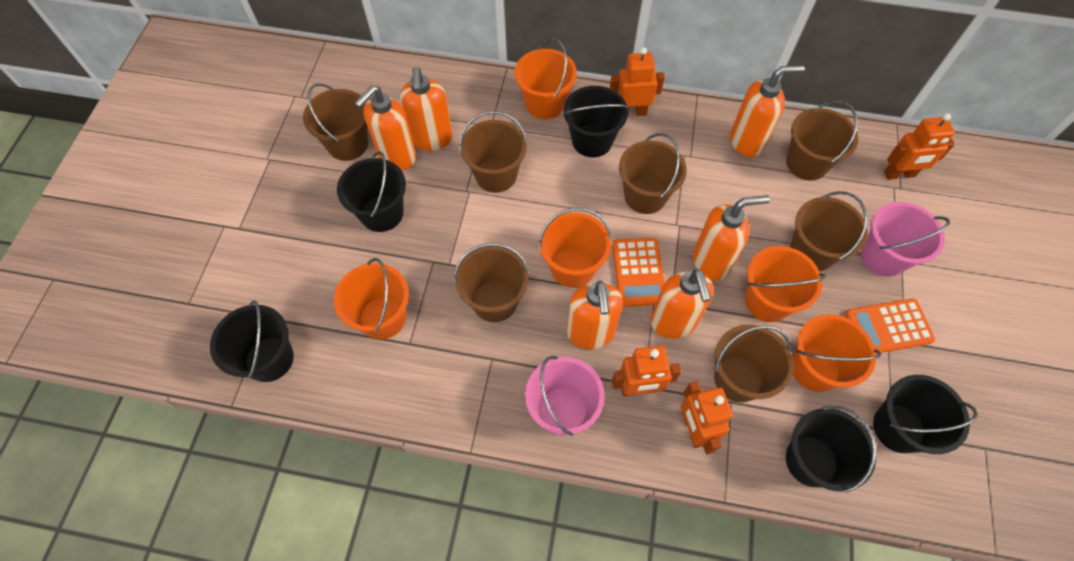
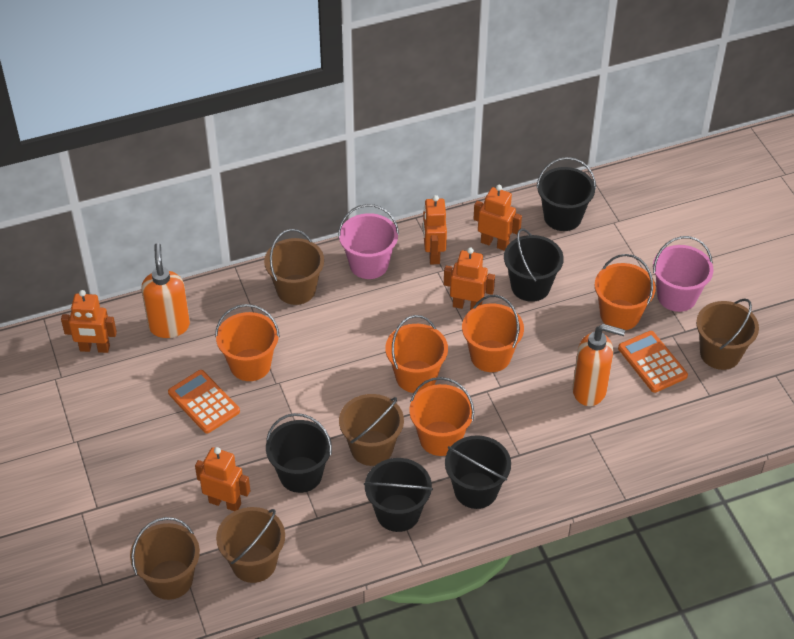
brown bucket: 7 -> 5
orange robot: 4 -> 5
orange soap dispenser: 6 -> 2

